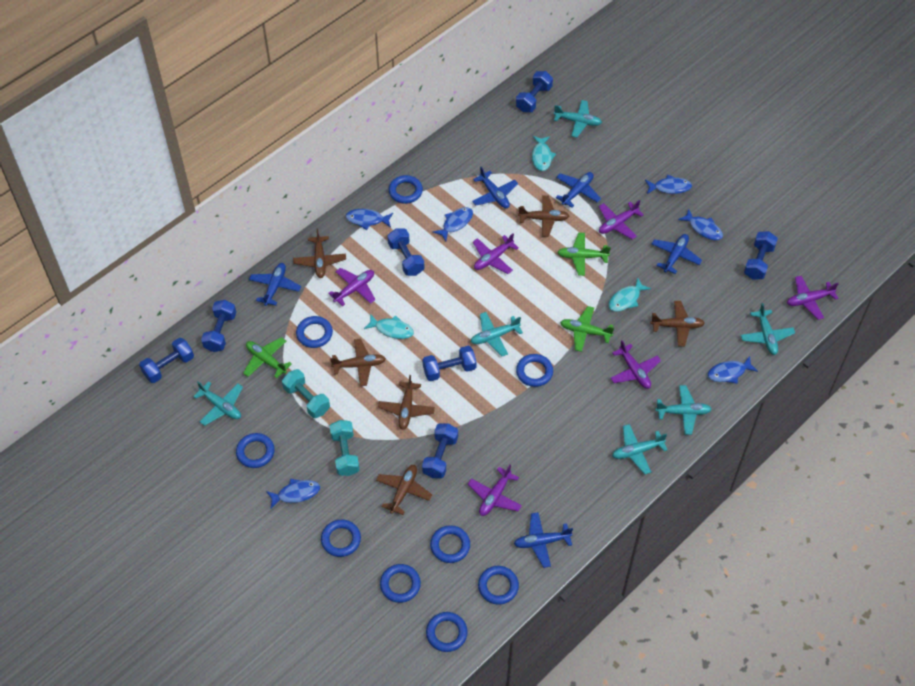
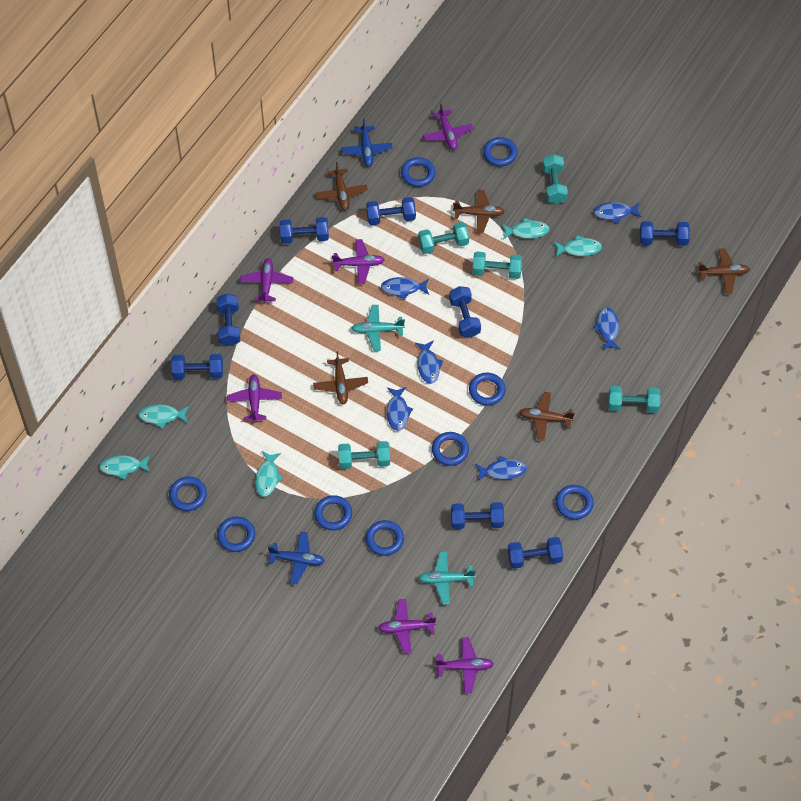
blue dumbbell: 7 -> 8
blue plane: 5 -> 2
brown plane: 6 -> 5
green plane: 3 -> 0
turquoise dumbbell: 2 -> 5
turquoise fish: 3 -> 5
turquoise plane: 6 -> 2

